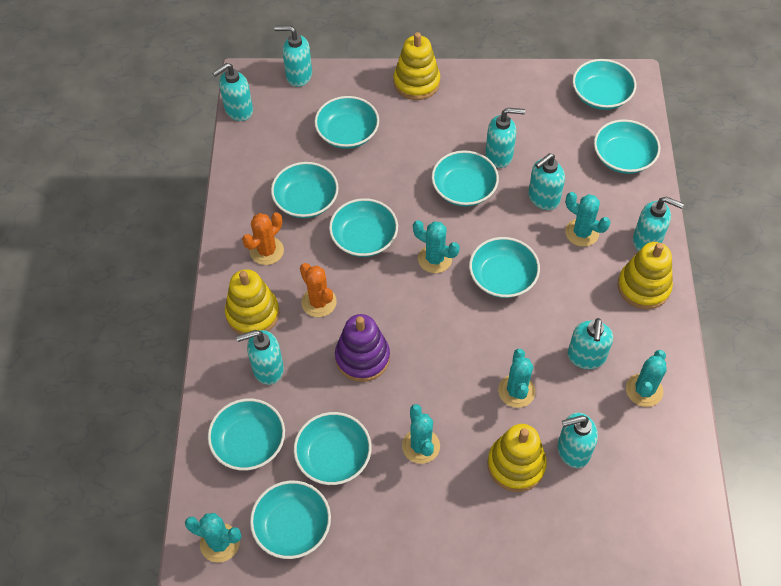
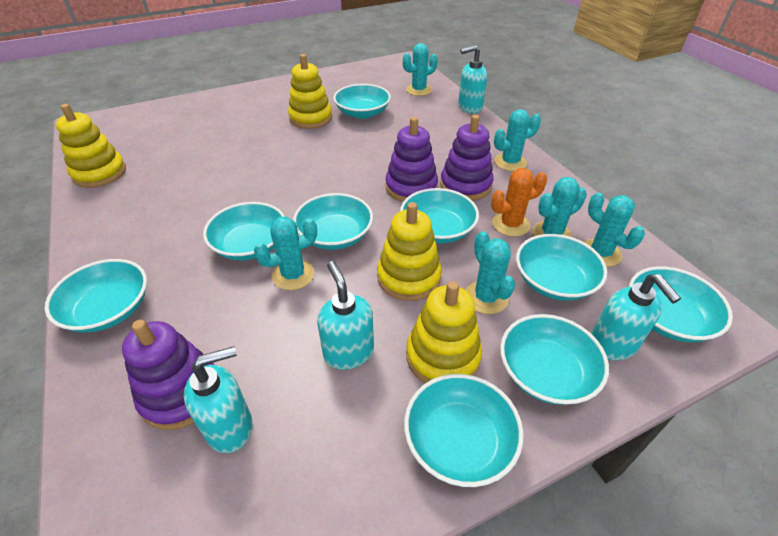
orange cactus: 2 -> 1
purple stacking toy: 1 -> 3
turquoise bowl: 10 -> 9
turquoise soap dispenser: 8 -> 4

